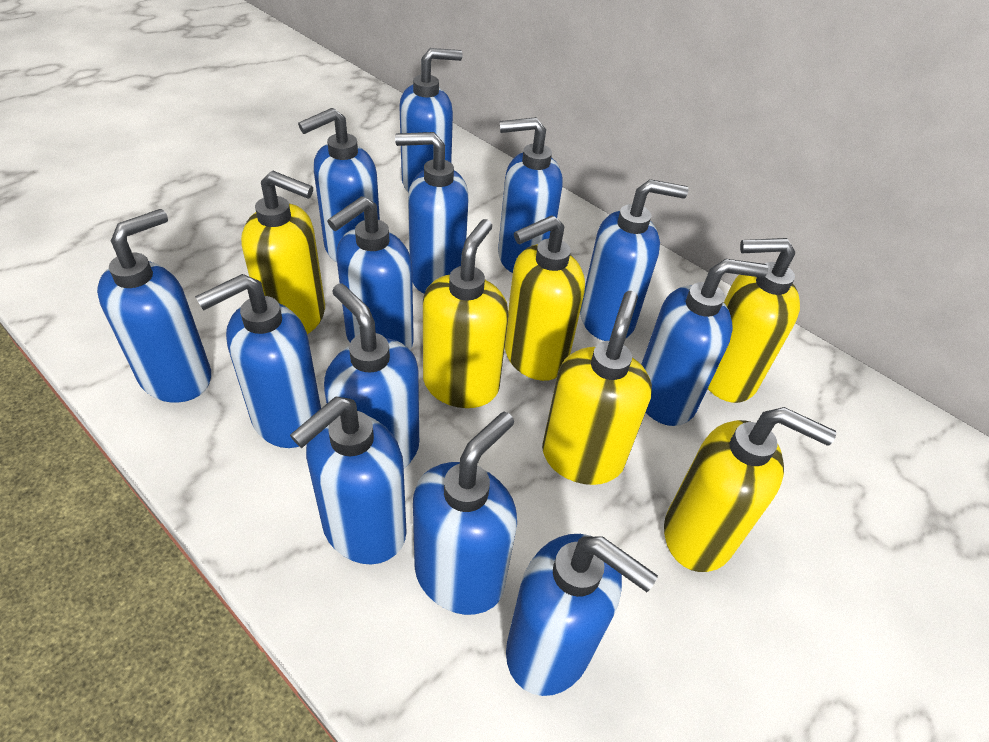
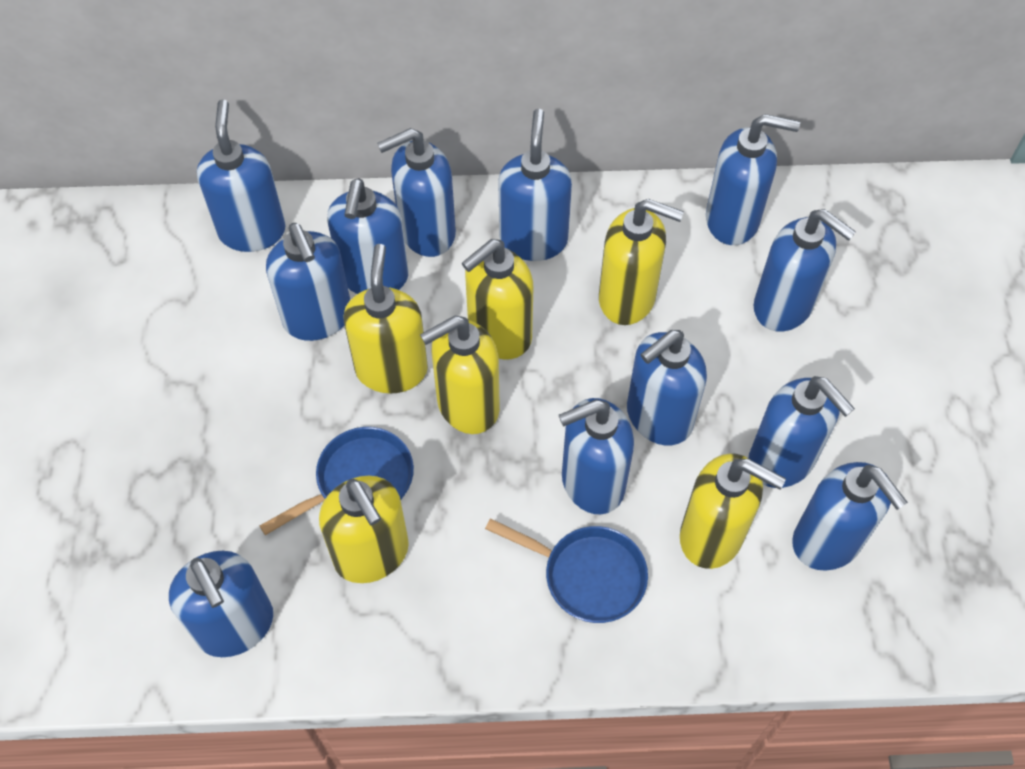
blue pan: 0 -> 2
blue soap dispenser: 13 -> 12

